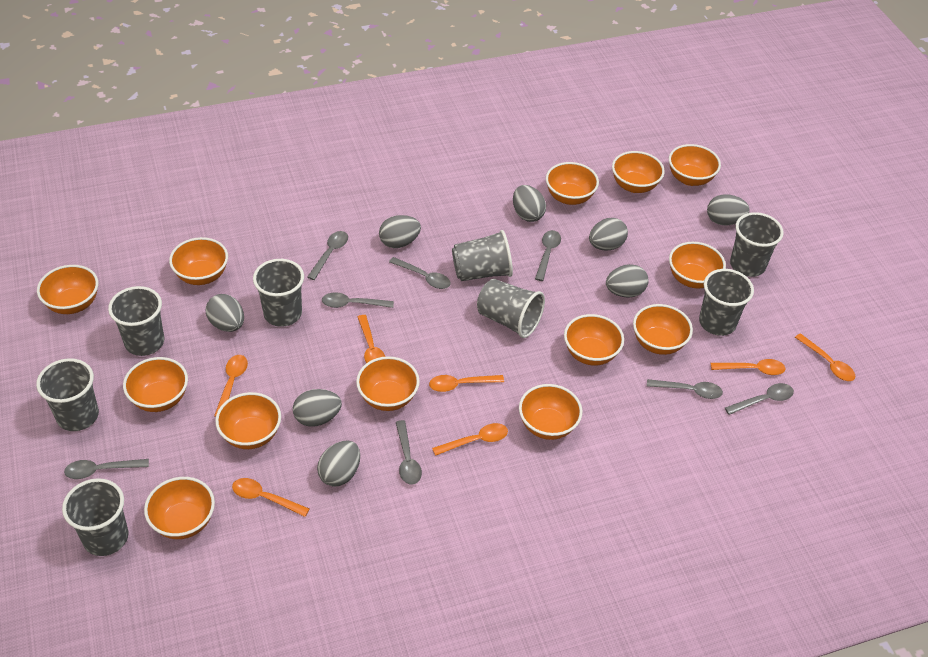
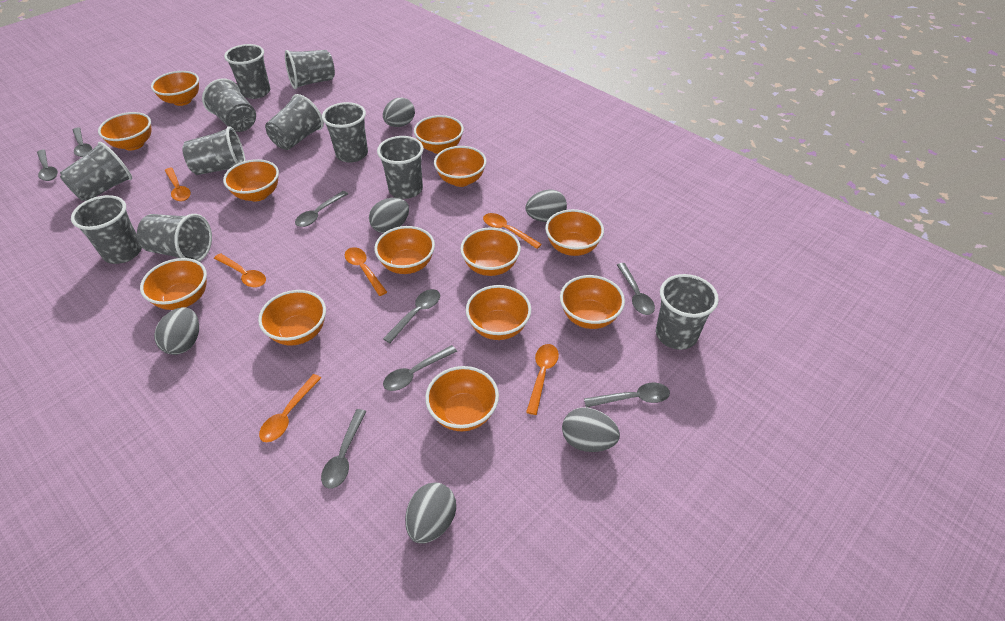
grey cup: 8 -> 11
grey egg: 8 -> 6
orange spoon: 7 -> 6

